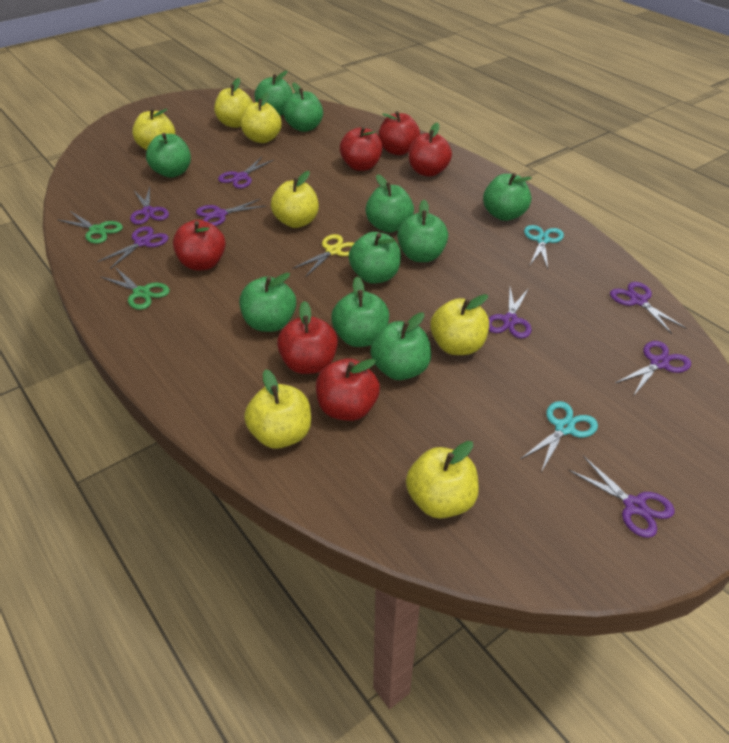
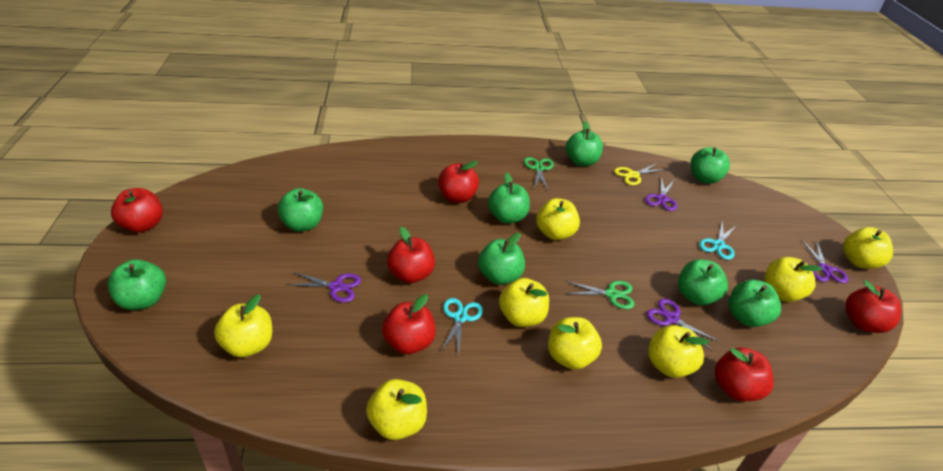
green apple: 10 -> 8
purple scissors: 8 -> 4
yellow apple: 7 -> 8

